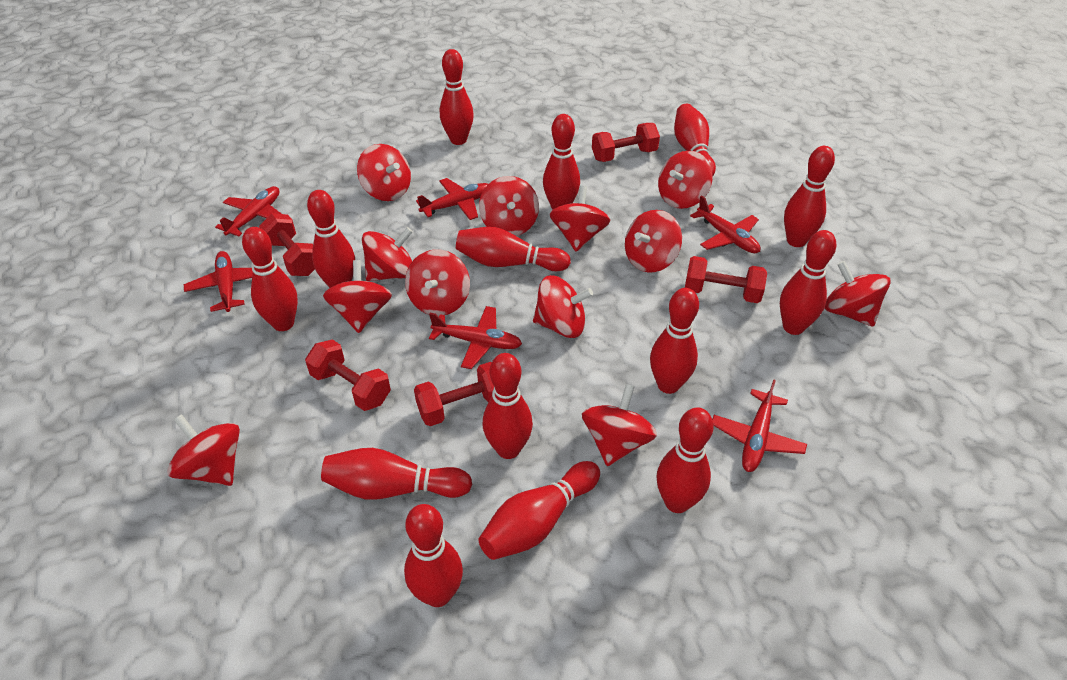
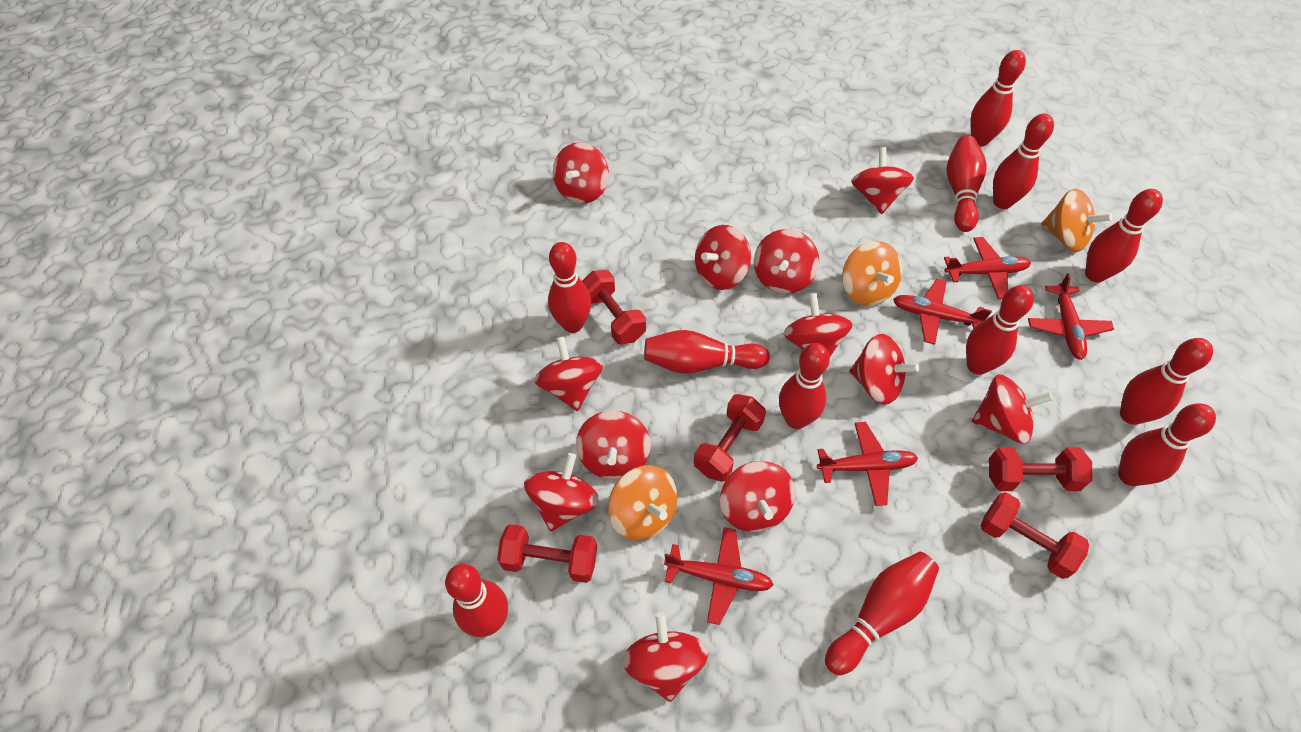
orange spinning top: 0 -> 3
red bowling pin: 14 -> 12
red plane: 6 -> 5

